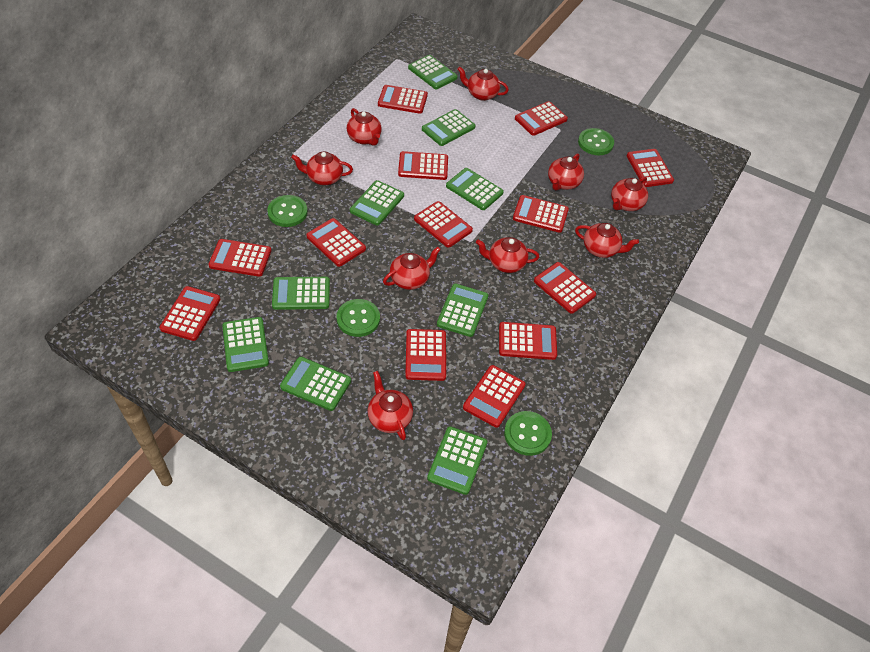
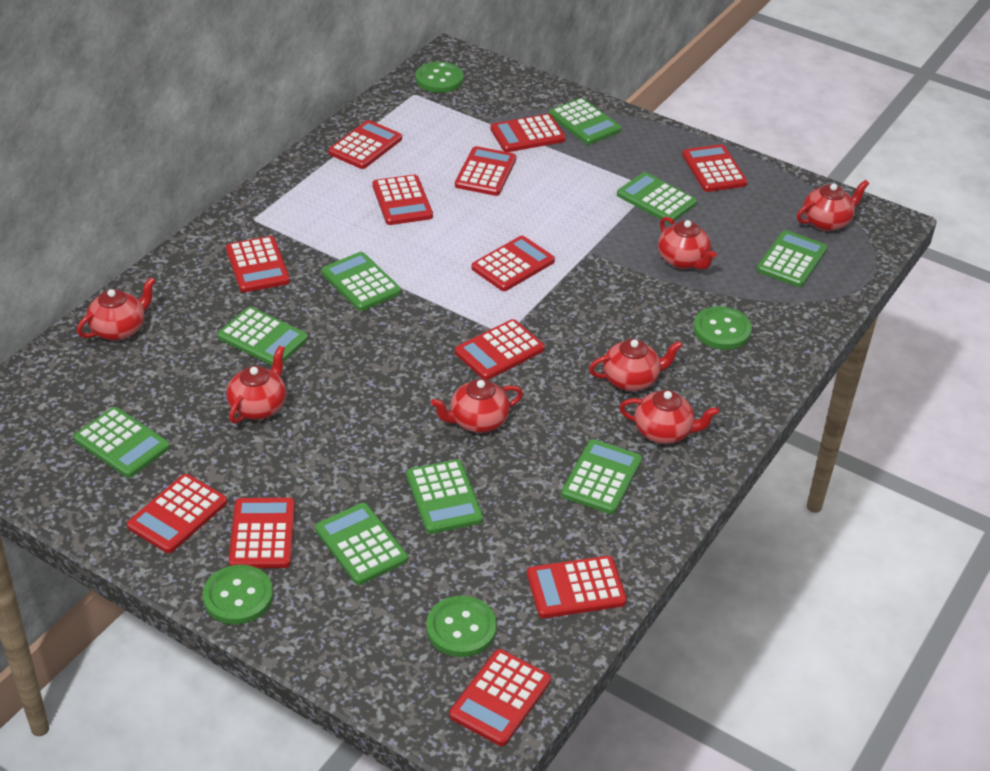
red calculator: 13 -> 12
red teapot: 9 -> 7

